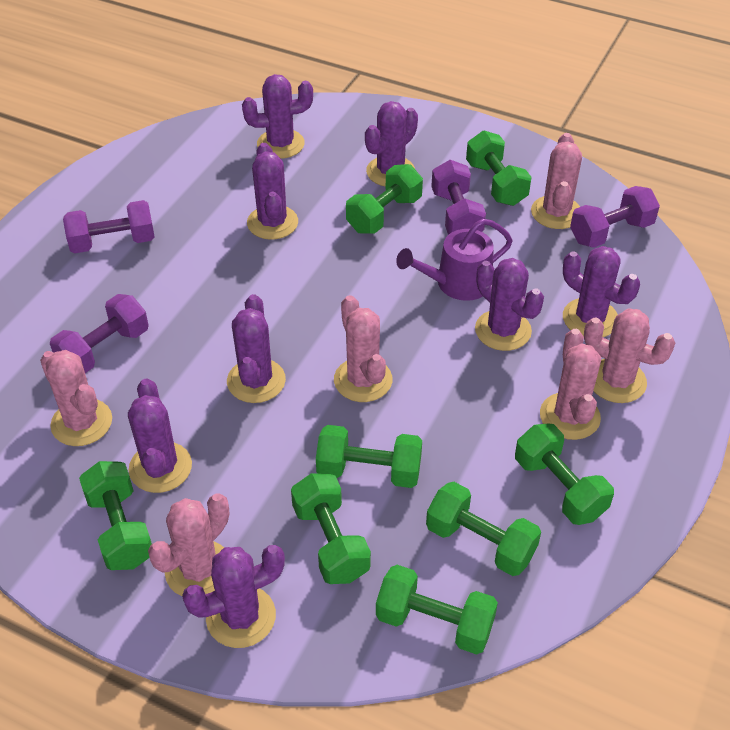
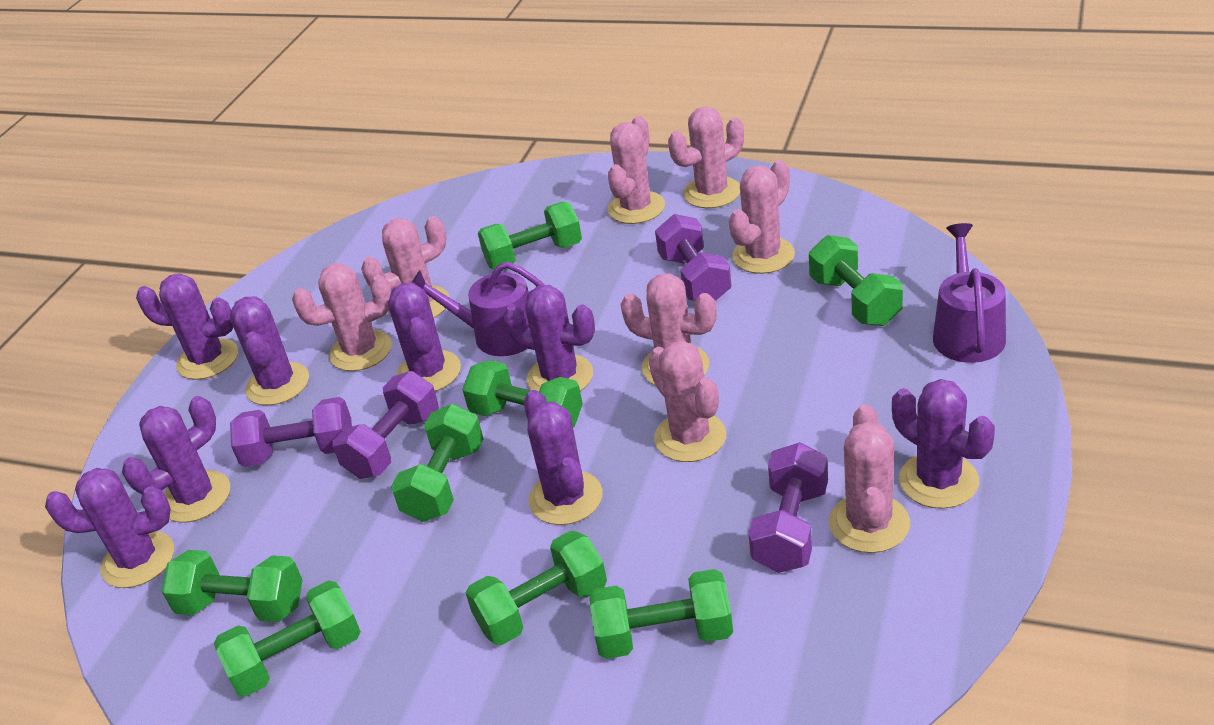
pink cactus: 6 -> 8
purple watering can: 1 -> 2

